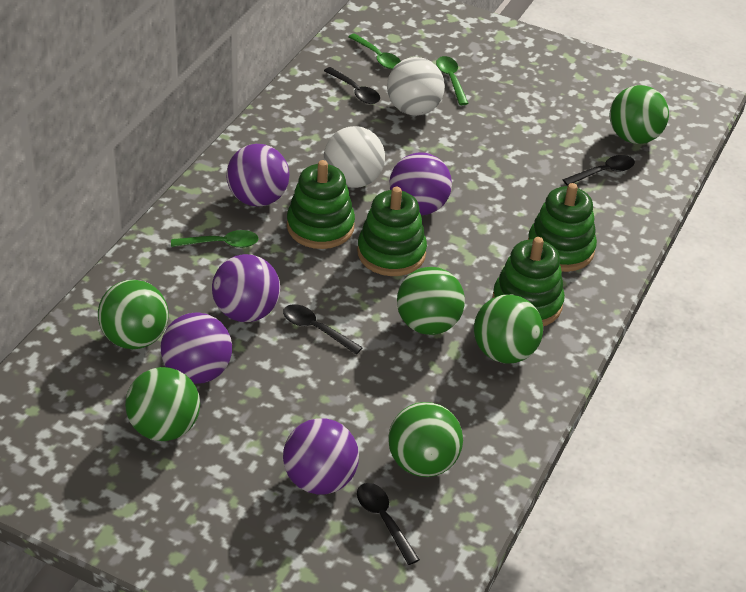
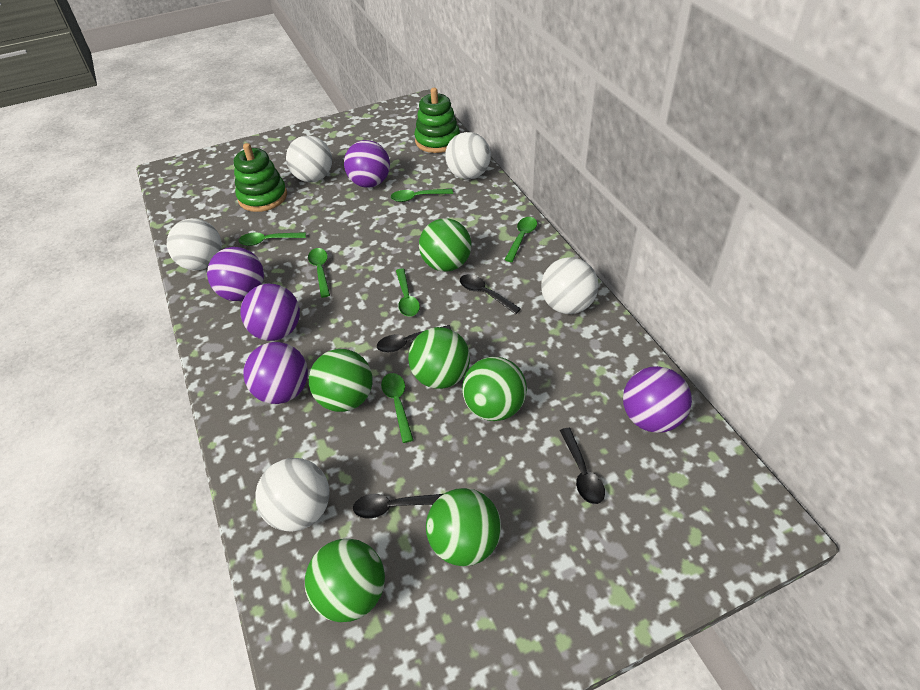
green spoon: 3 -> 6
green stacking toy: 4 -> 2
white ball: 2 -> 5

